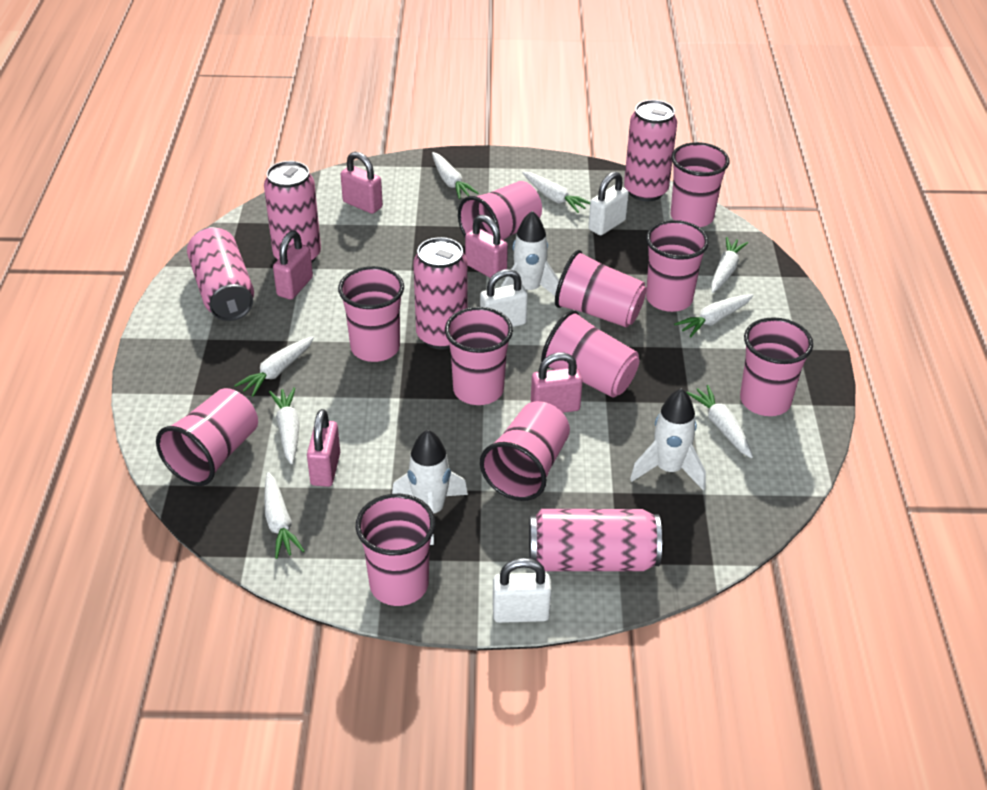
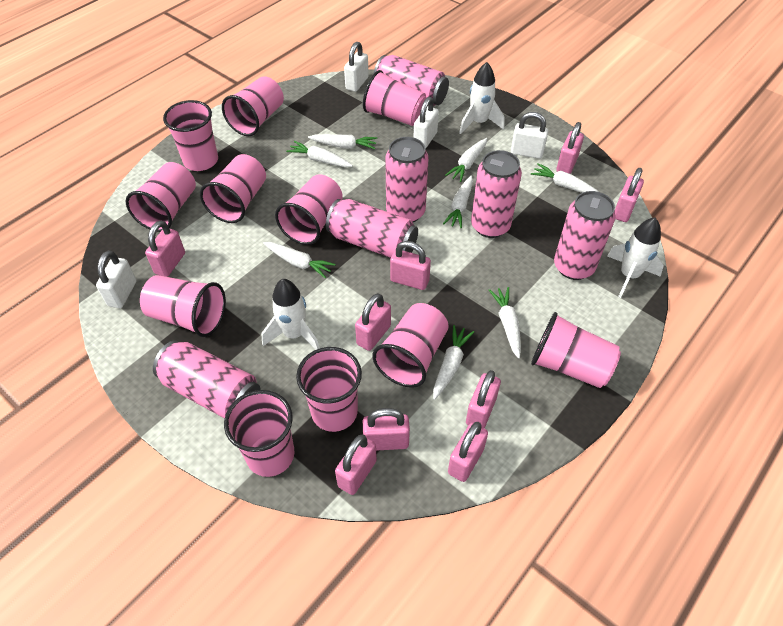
pink can: 5 -> 6
pink padlock: 5 -> 9
white padlock: 3 -> 4

